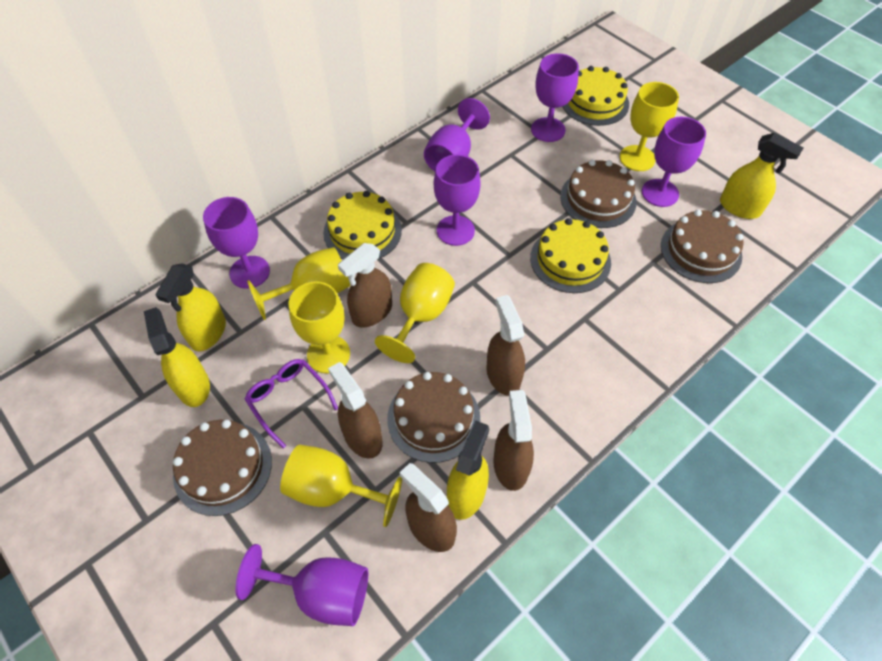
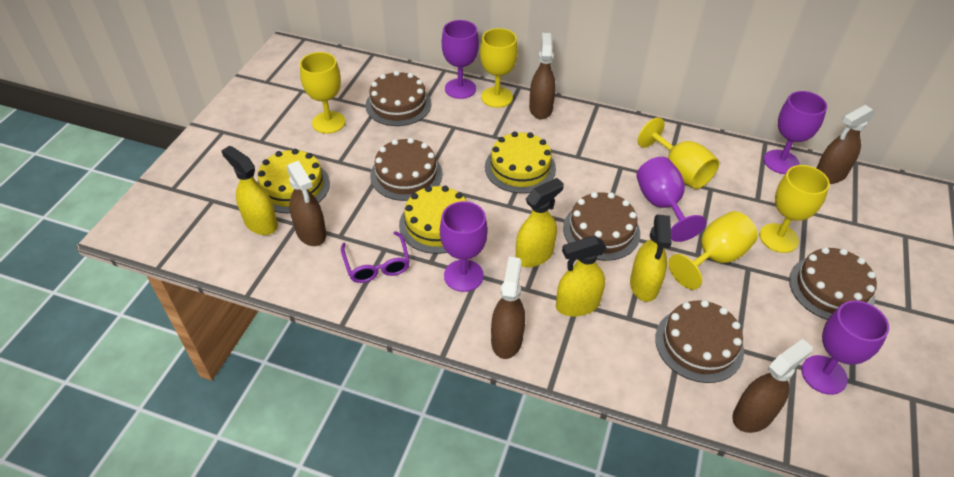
brown cake: 4 -> 5
purple goblet: 6 -> 5

